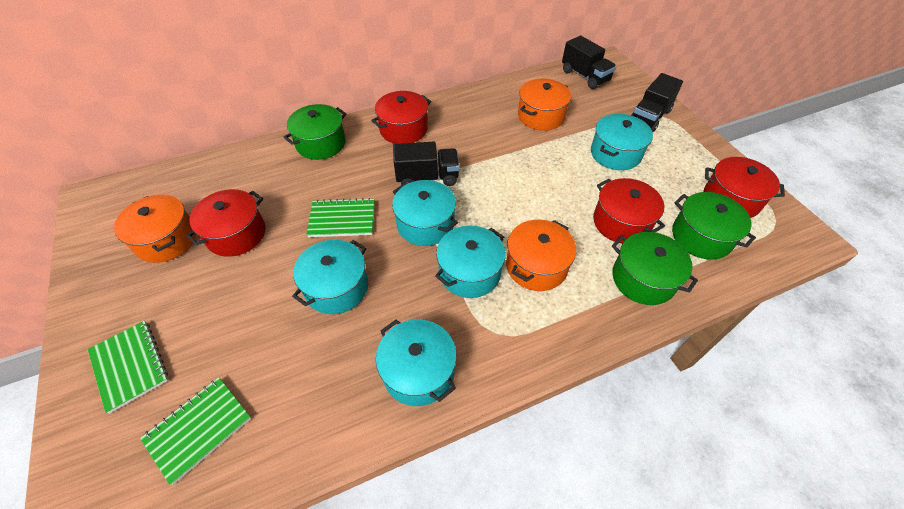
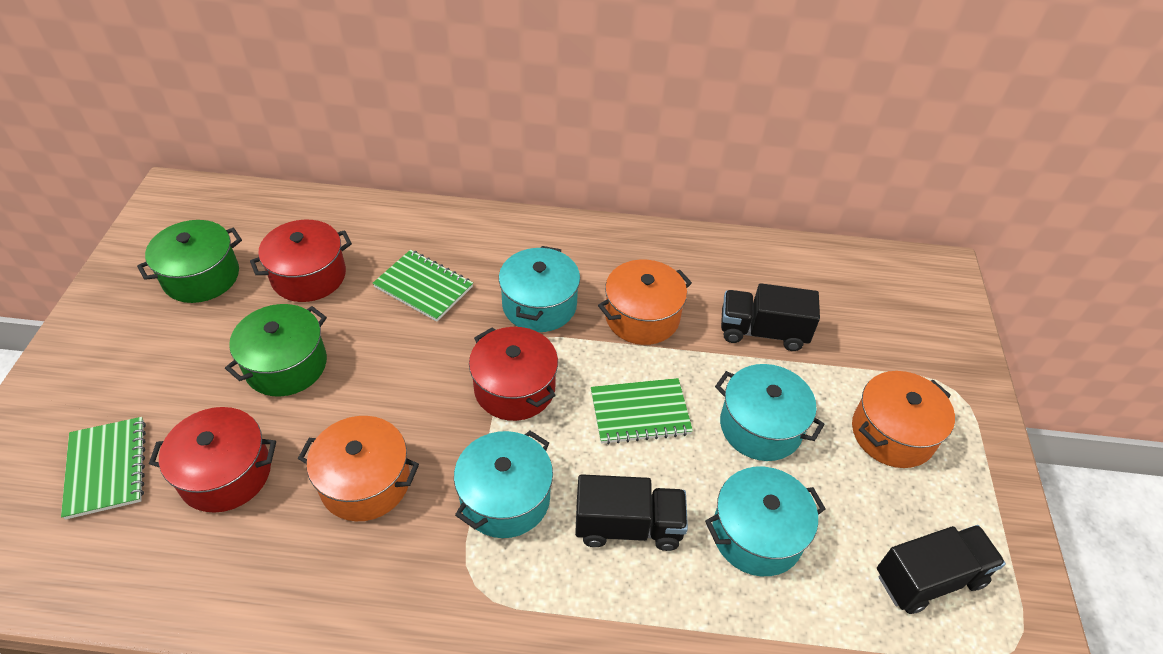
green pot: 3 -> 2
red pot: 4 -> 3
turquoise pot: 5 -> 4

